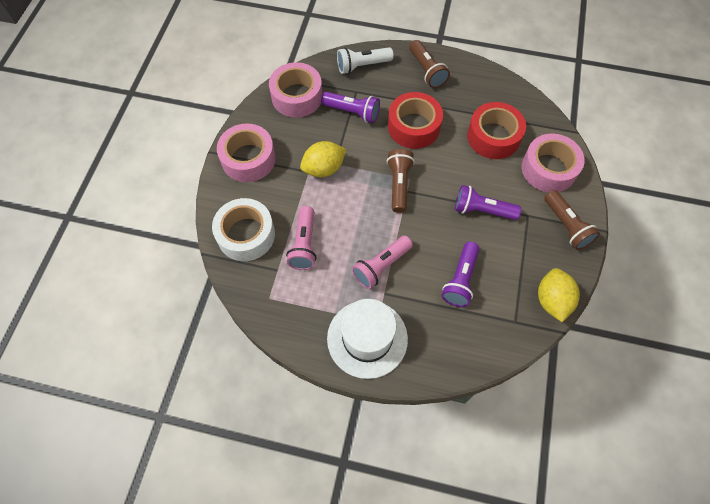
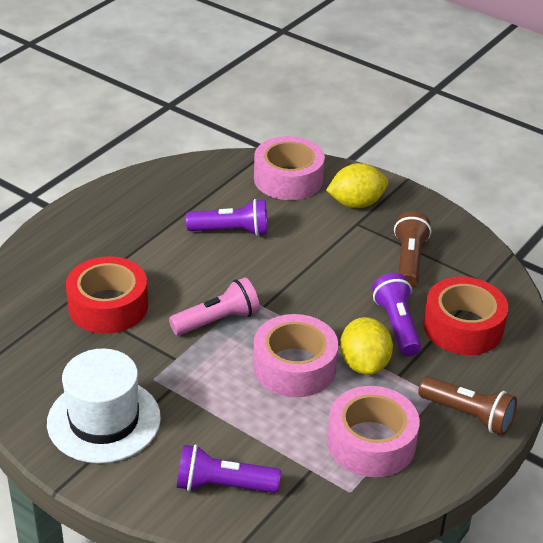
brown flashlight: 3 -> 2
pink flashlight: 2 -> 1
white flashlight: 1 -> 0
white tape: 1 -> 0

